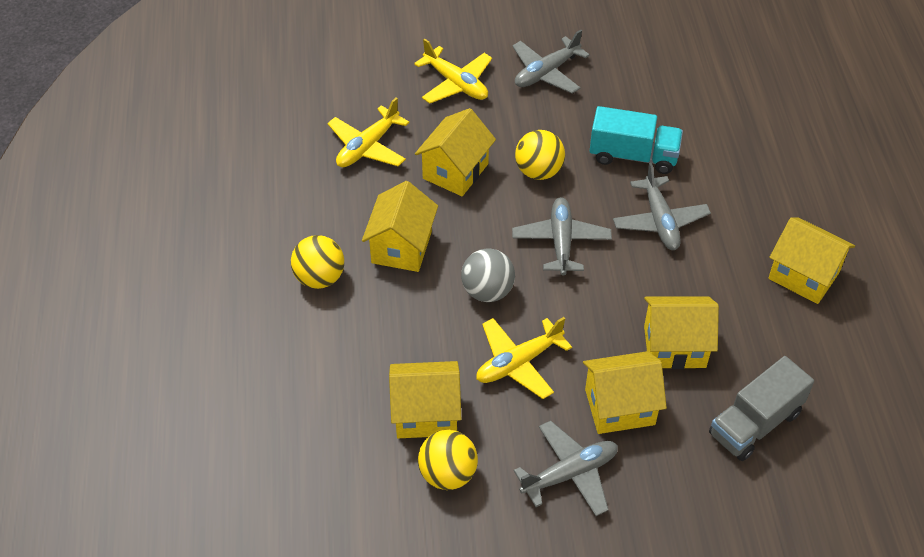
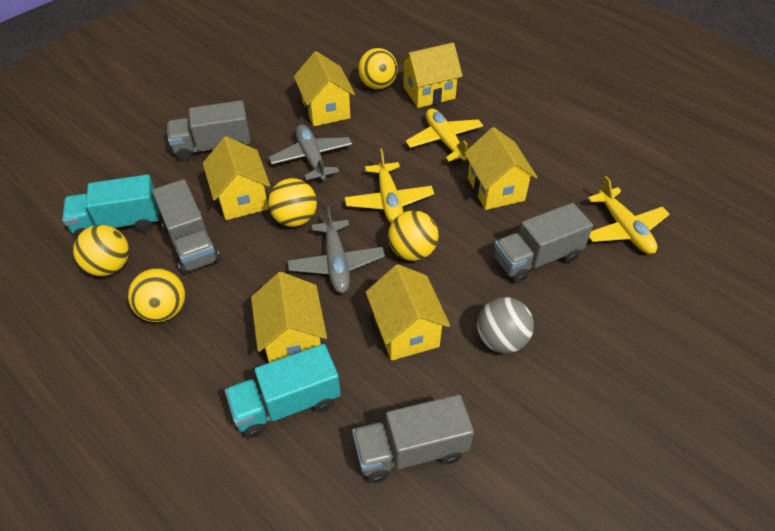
grey plane: 4 -> 2
grey truck: 1 -> 4
turquoise truck: 1 -> 2
yellow ball: 3 -> 5

